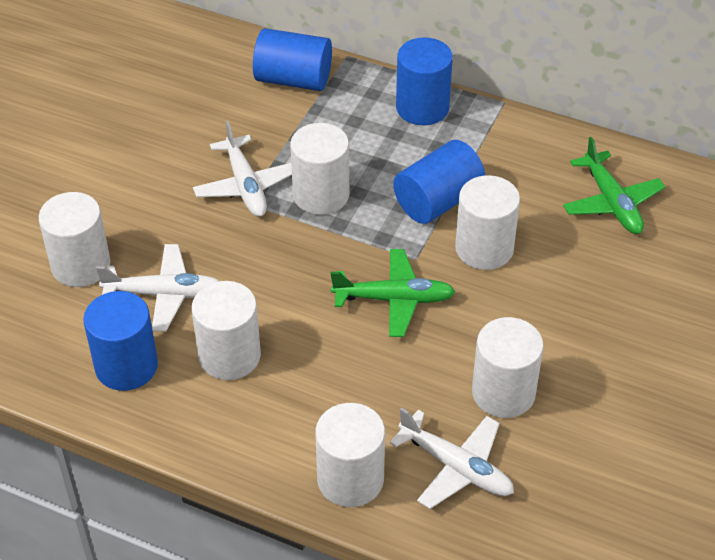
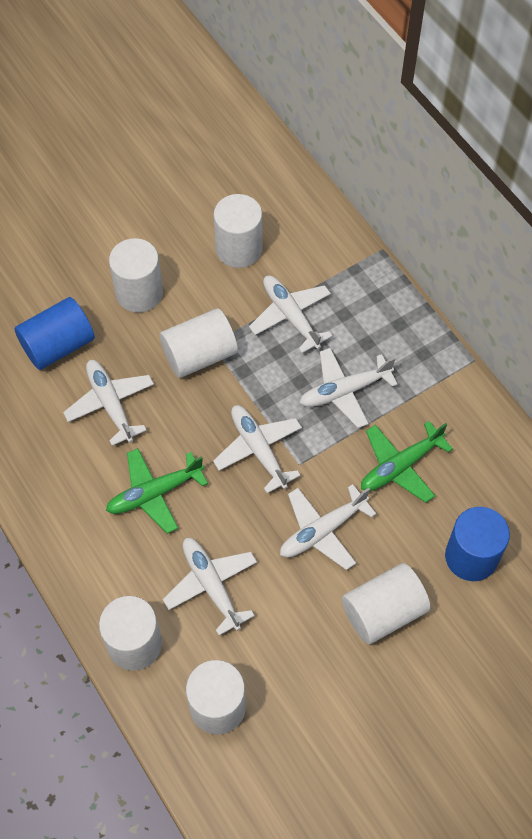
blue cylinder: 4 -> 2
white plane: 3 -> 6

